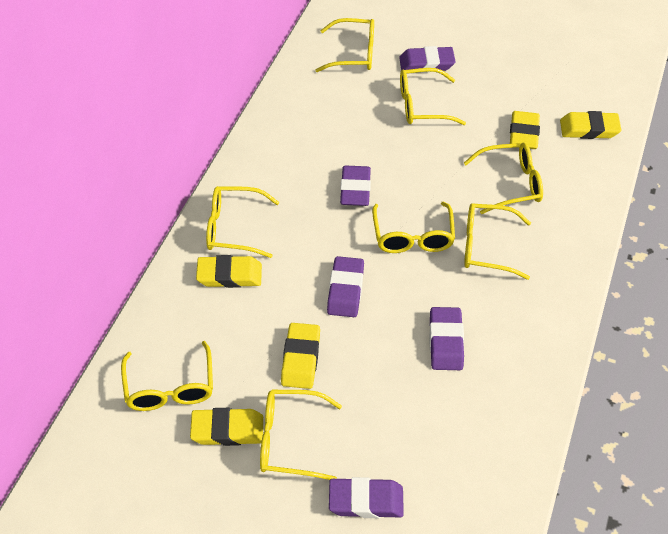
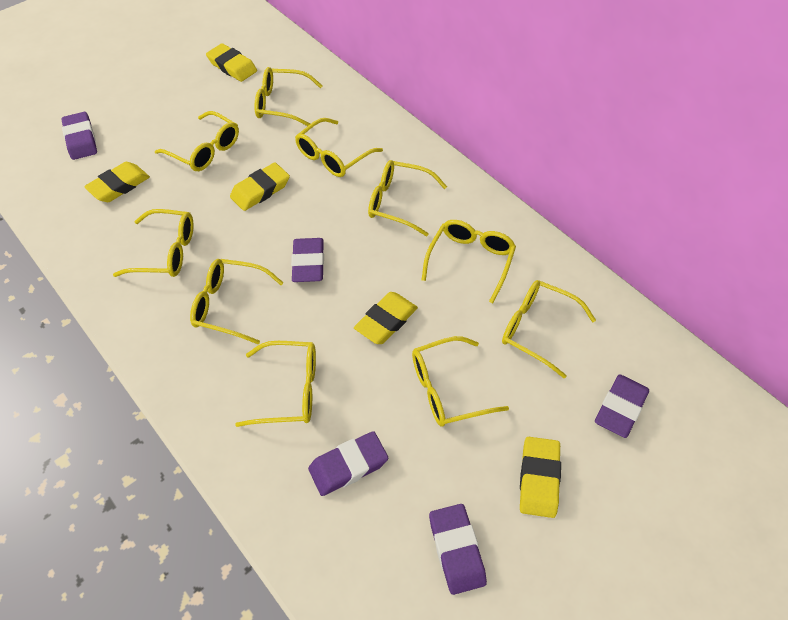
yellow glasses: 8 -> 10

